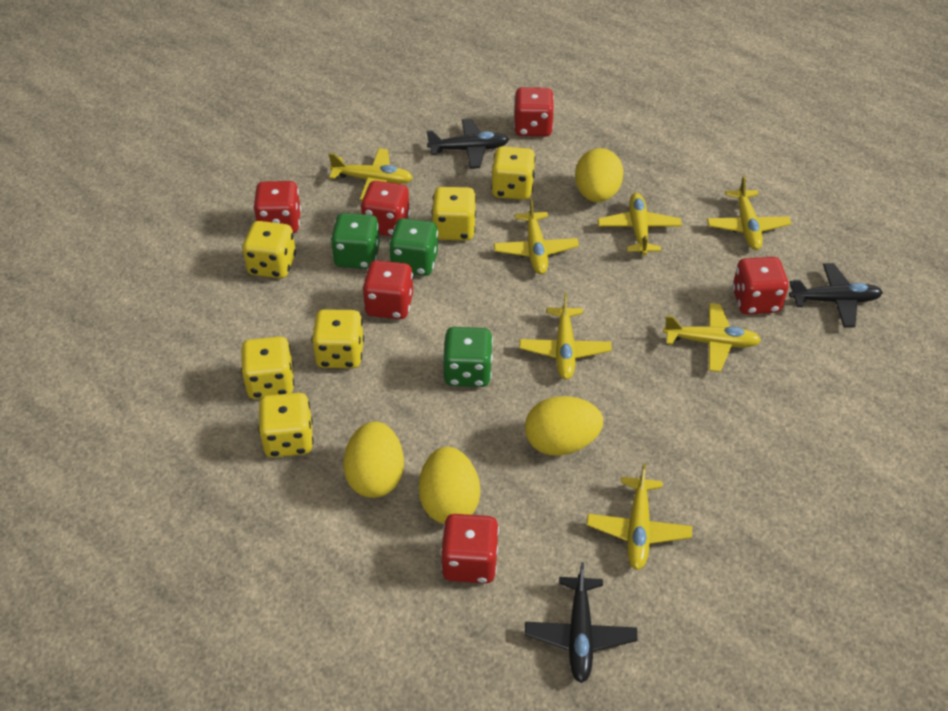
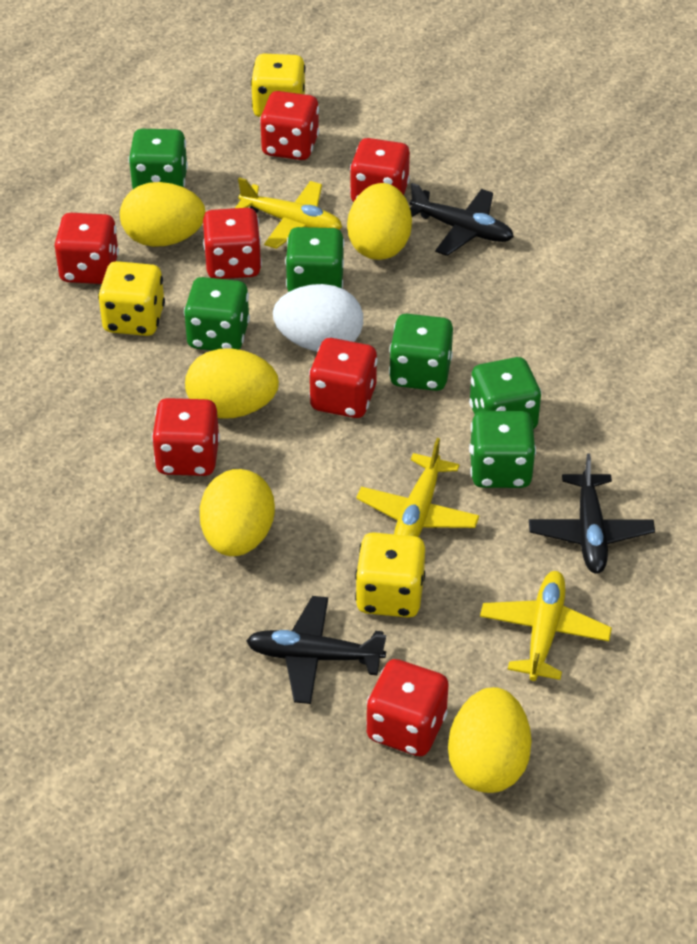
green dice: 3 -> 6
red dice: 6 -> 7
white egg: 0 -> 1
yellow dice: 6 -> 3
yellow egg: 4 -> 5
yellow plane: 7 -> 3

